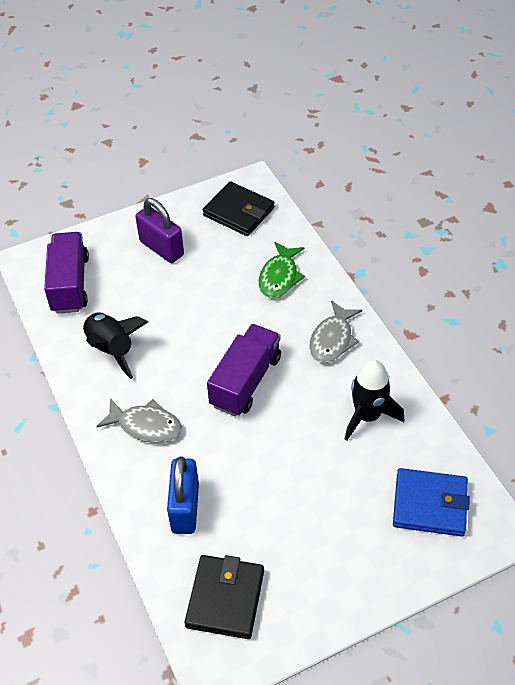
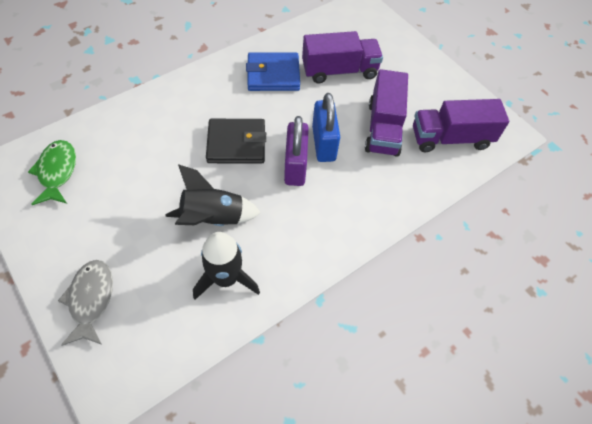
black wallet: 2 -> 1
grey fish: 2 -> 1
purple truck: 2 -> 3

